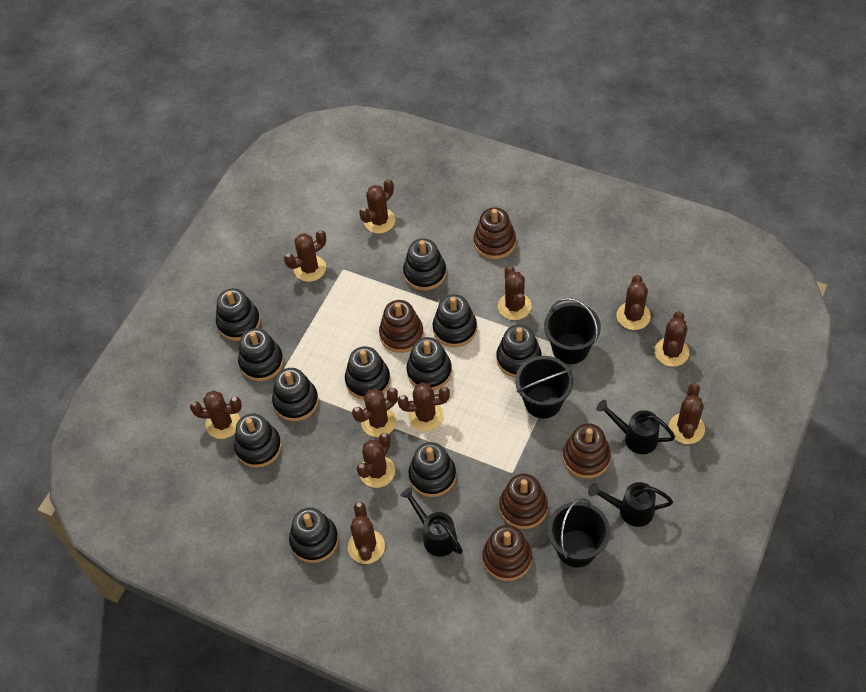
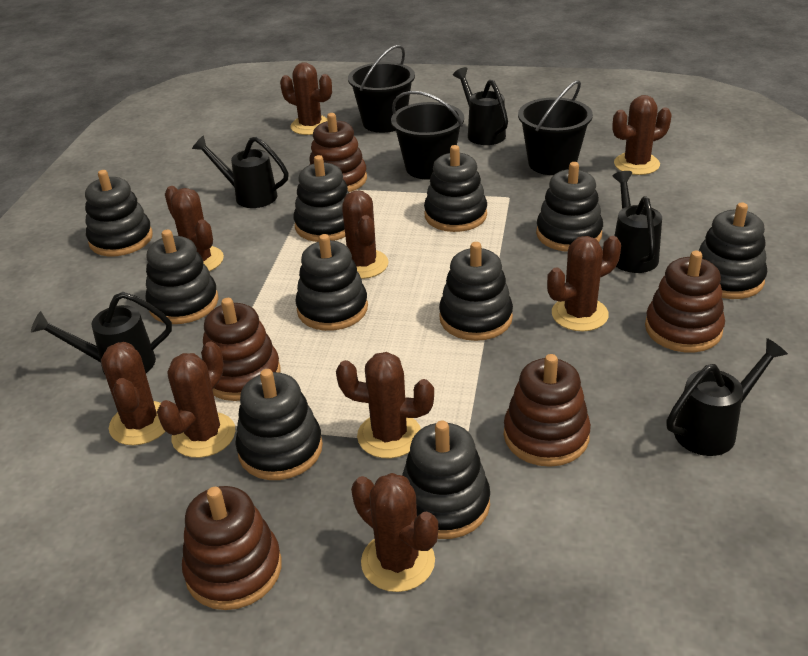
black stacking toy: 11 -> 10
black watering can: 3 -> 5
brown cactus: 11 -> 9

